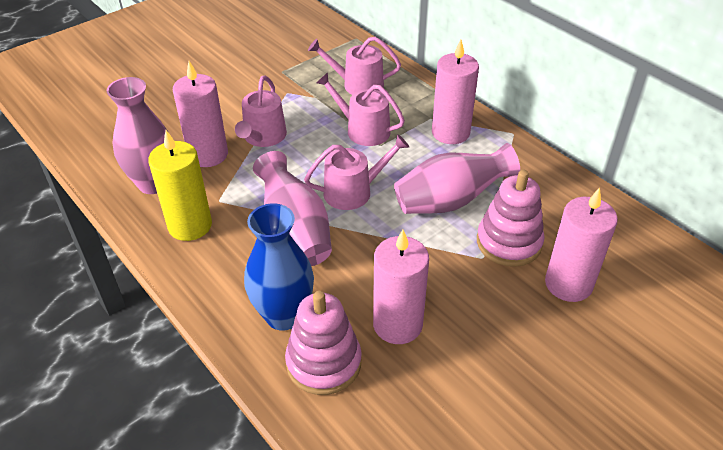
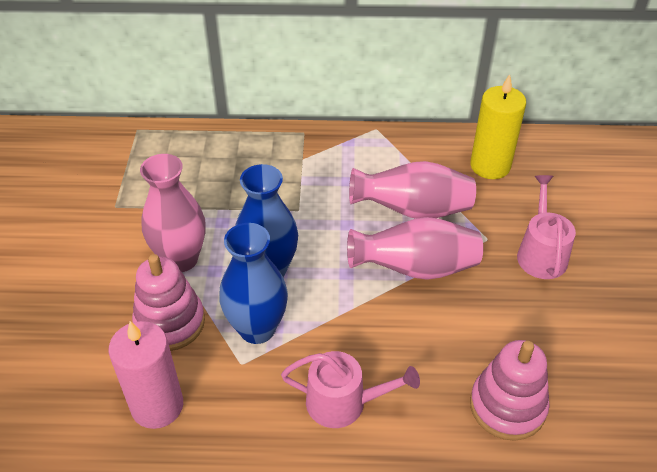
blue vase: 1 -> 2
pink candle: 4 -> 1
pink watering can: 4 -> 2

